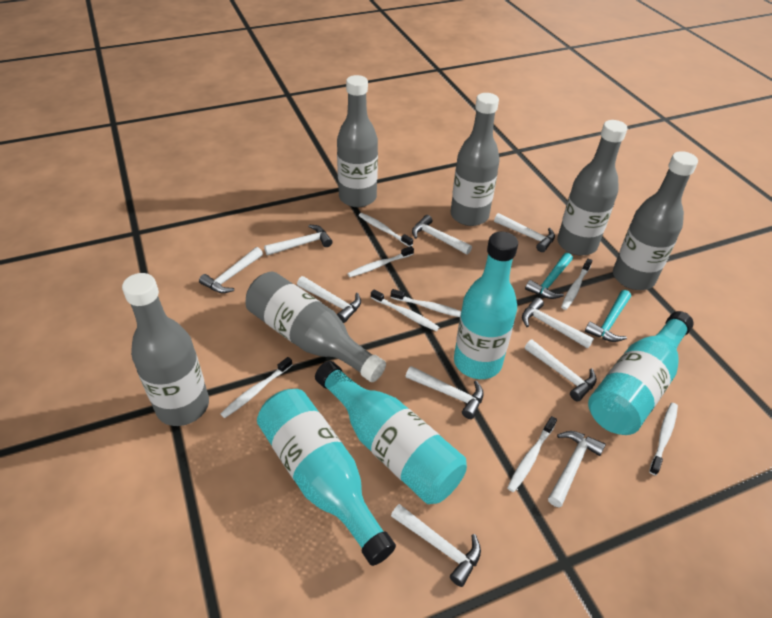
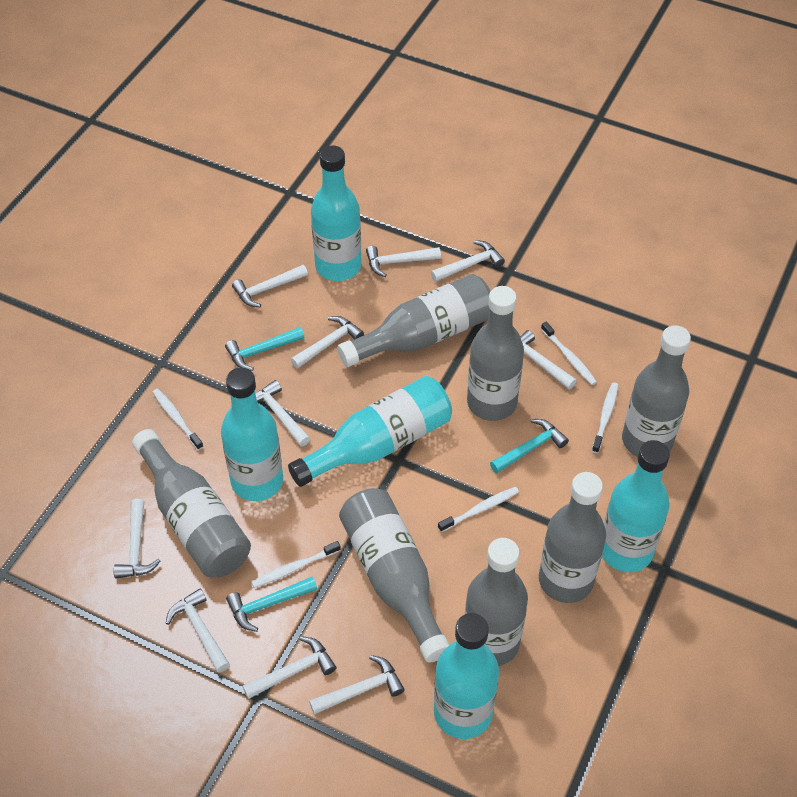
grey bottle: 6 -> 7
turquoise bottle: 4 -> 5
turquoise hammer: 2 -> 3
white toothbrush: 8 -> 5

